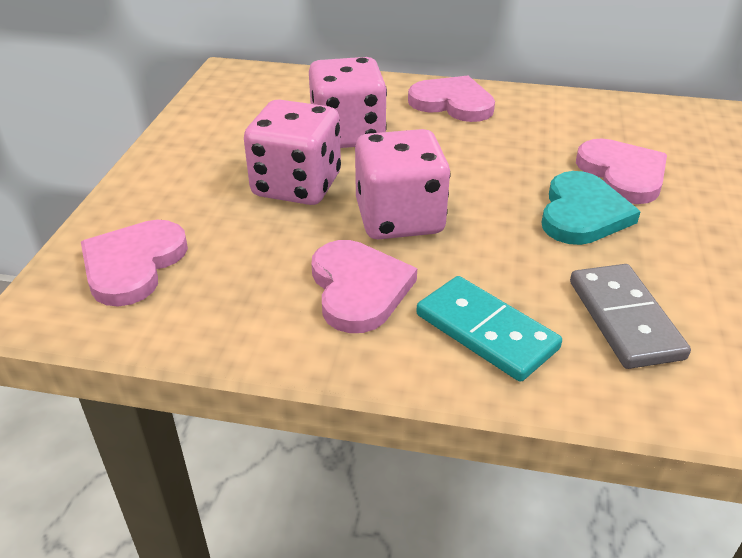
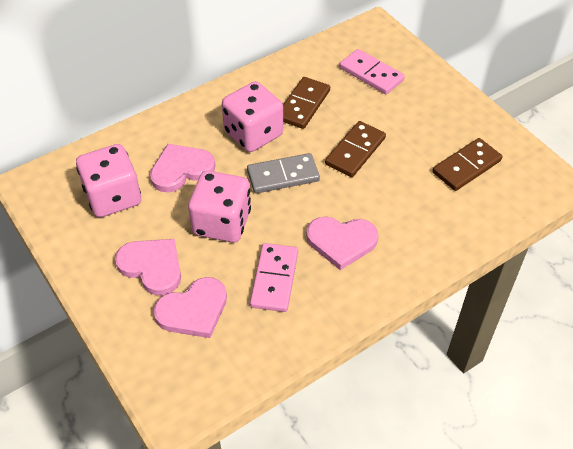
brown domino: 0 -> 3
pink domino: 0 -> 2
turquoise domino: 1 -> 0
turquoise heart: 1 -> 0

